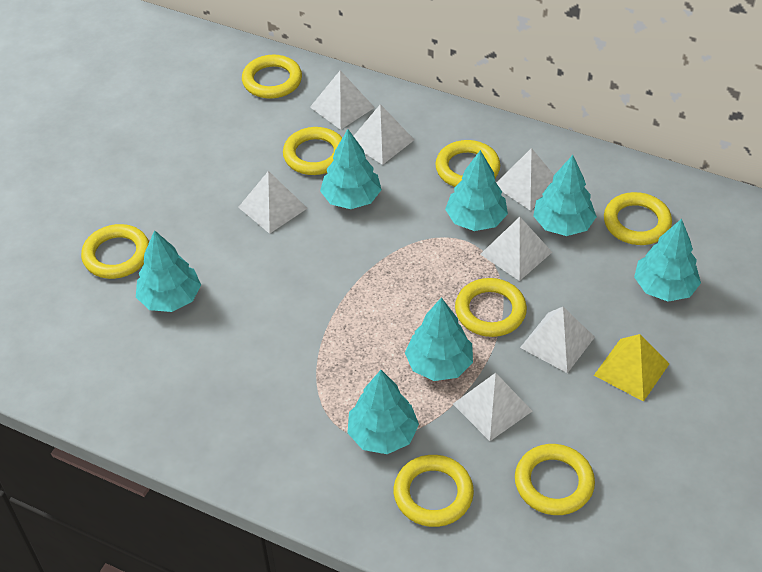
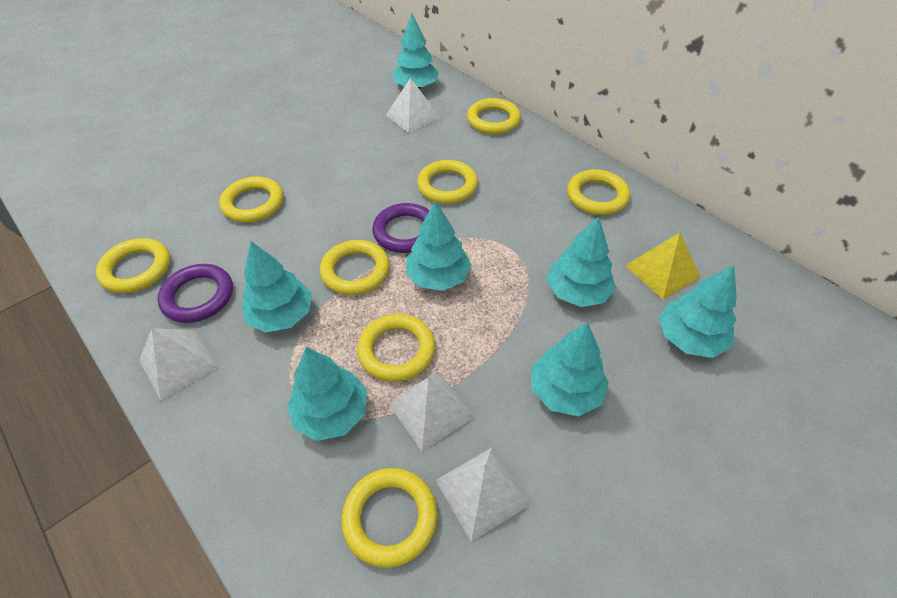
purple ring: 0 -> 2
white pyramid: 7 -> 4

